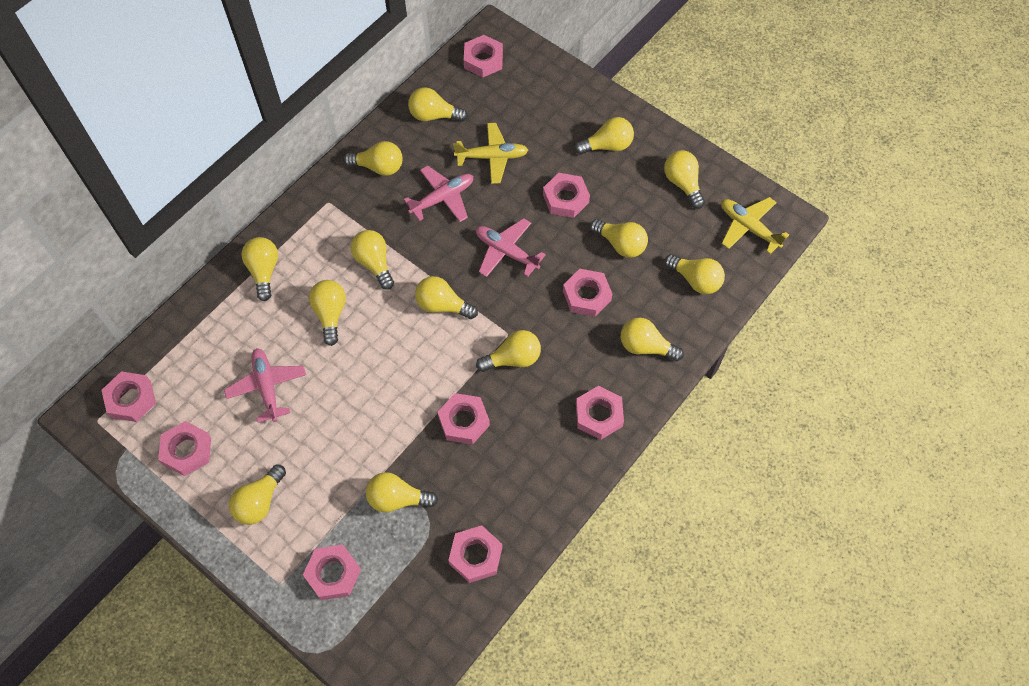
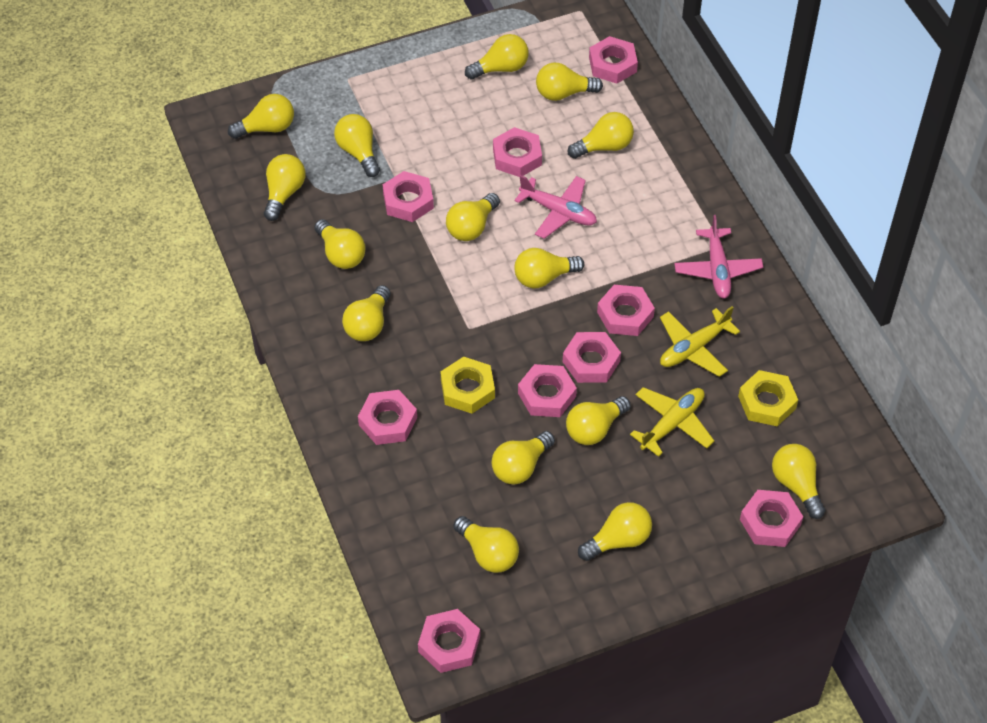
pink plane: 3 -> 2
yellow light bulb: 14 -> 15
yellow nut: 0 -> 2

